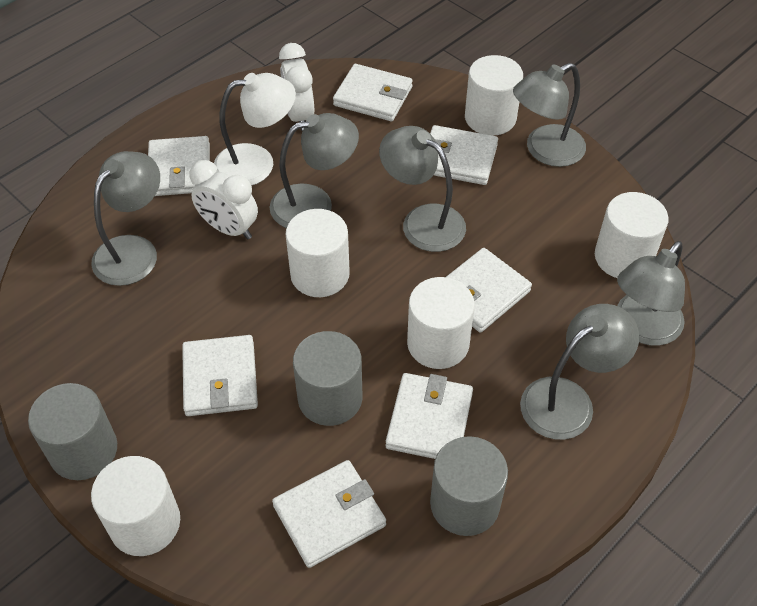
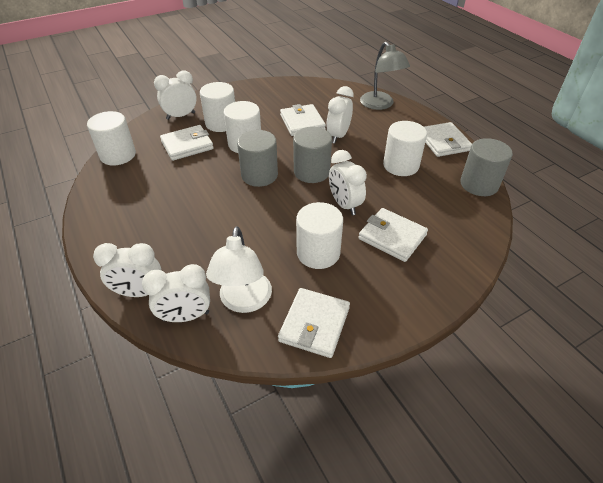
grey lamp: 6 -> 1
white clock: 2 -> 5
white wallet: 7 -> 5

